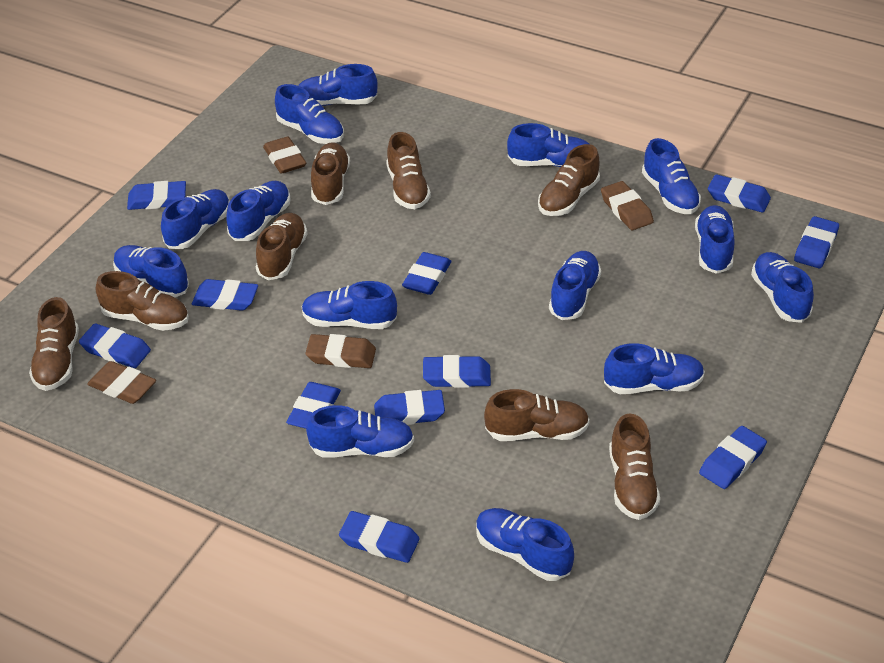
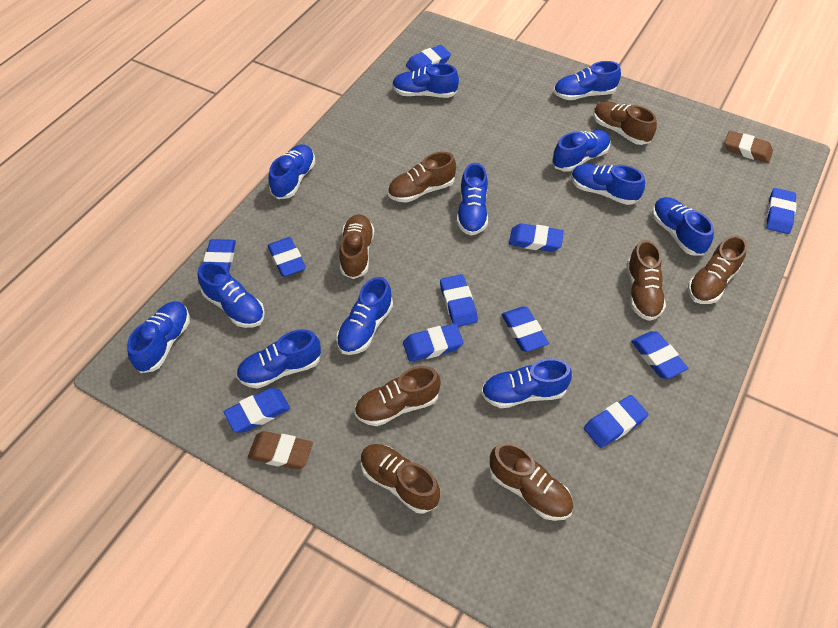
blue shoe: 14 -> 12
brown eraser: 4 -> 2

